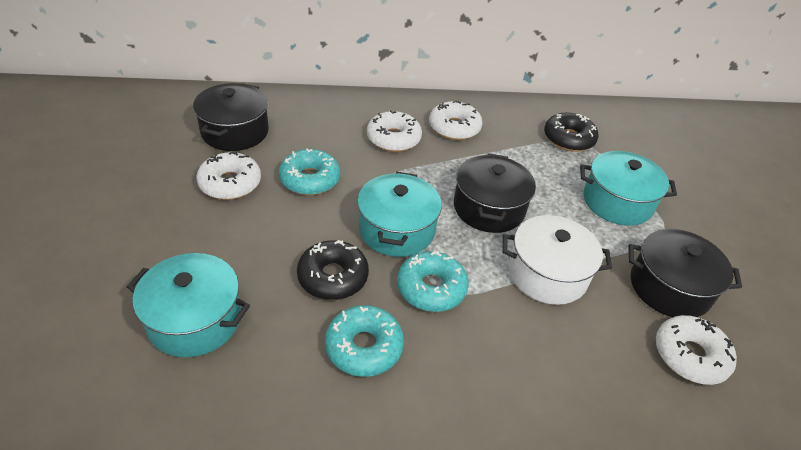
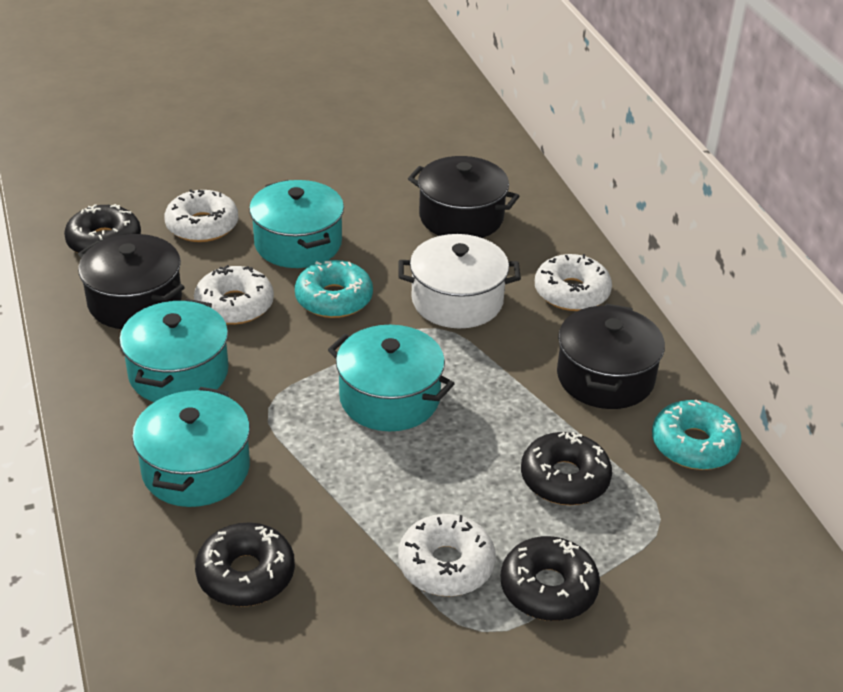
black donut: 2 -> 4
turquoise donut: 3 -> 2
turquoise pot: 3 -> 4

